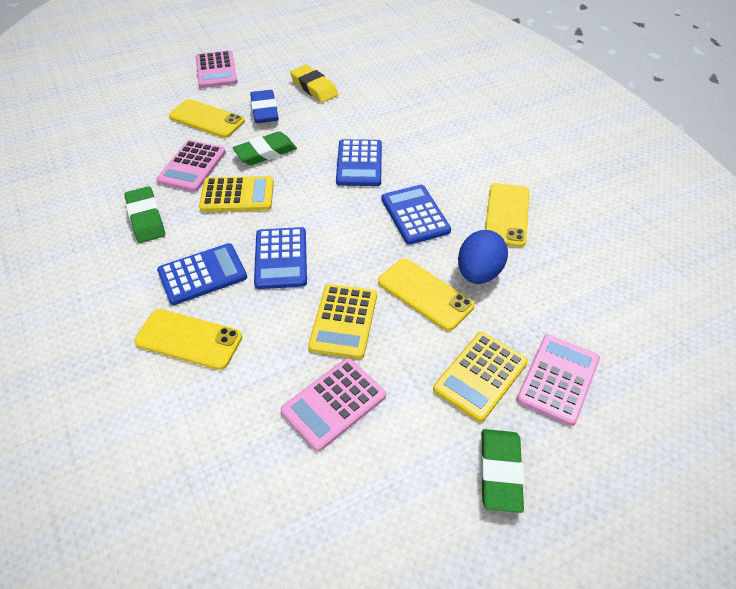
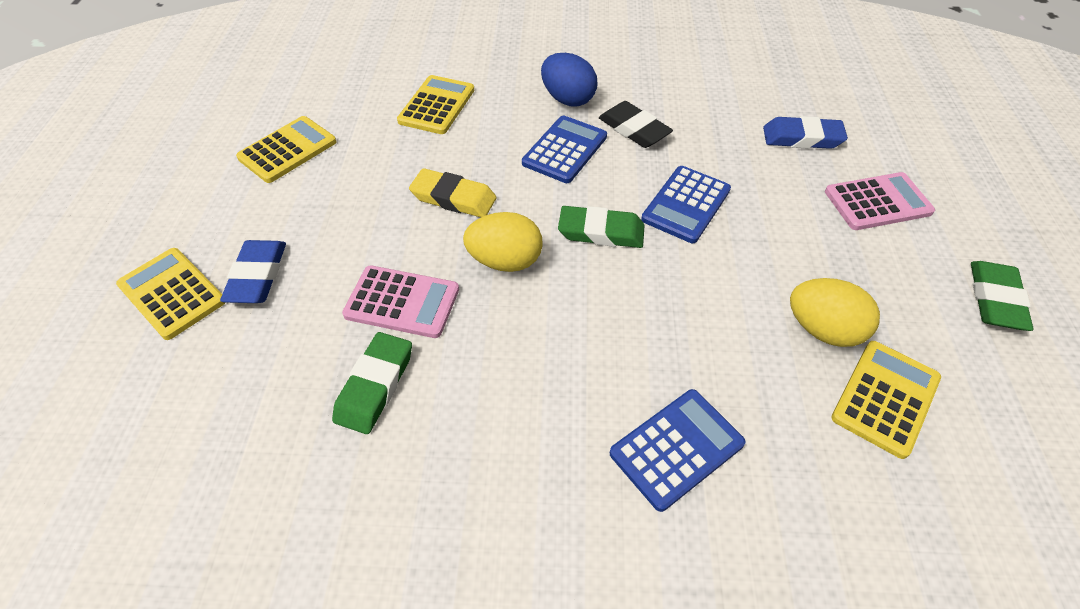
black eraser: 0 -> 1
blue calculator: 4 -> 3
blue eraser: 1 -> 2
pink calculator: 4 -> 2
yellow calculator: 3 -> 4
yellow egg: 0 -> 2
yellow phone: 4 -> 0

